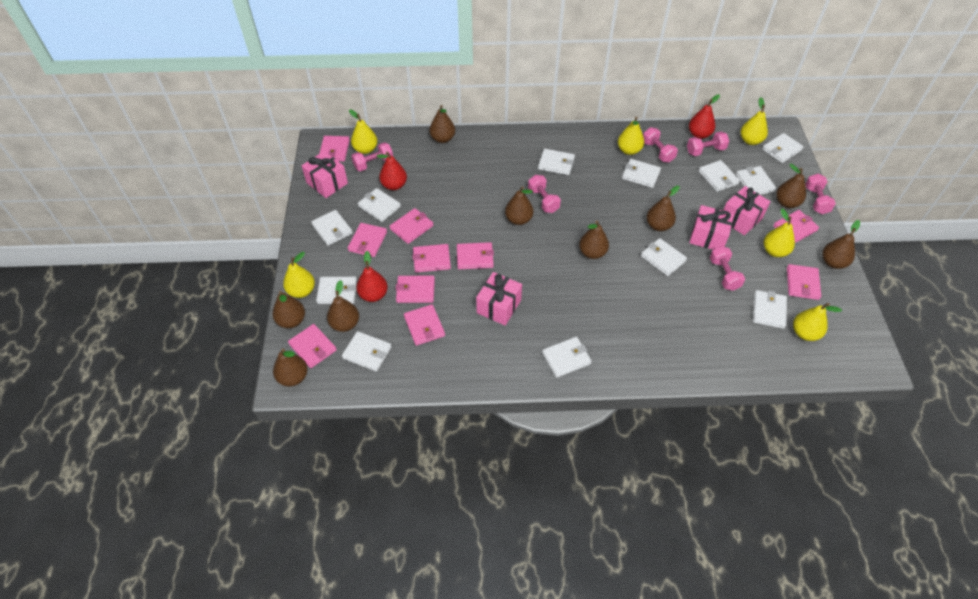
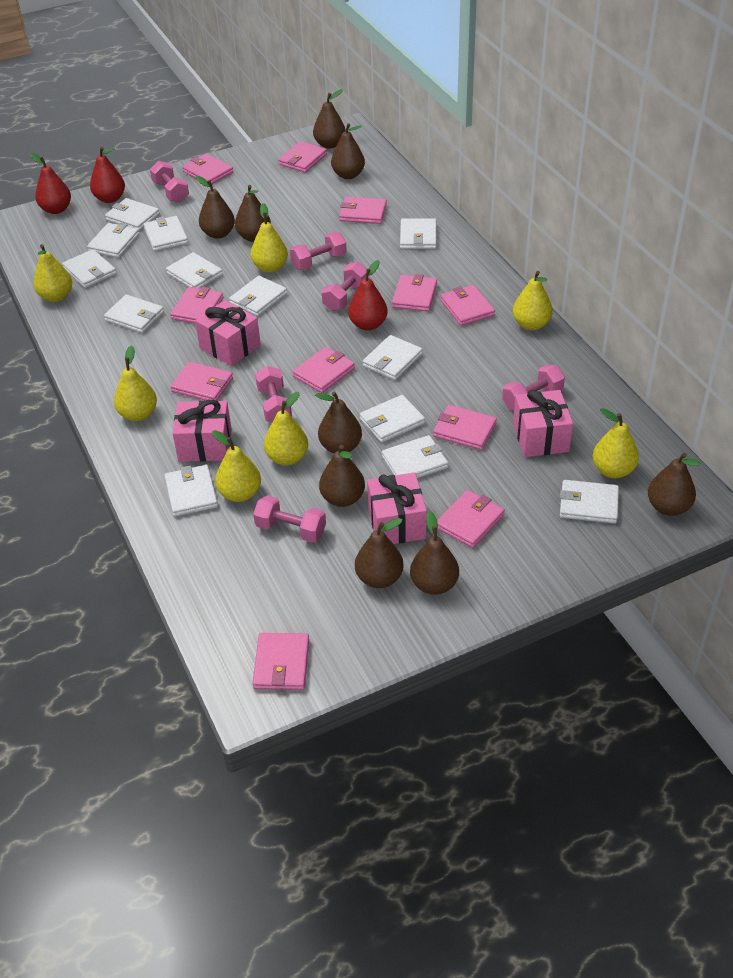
pink wallet: 10 -> 11
white wallet: 12 -> 13
yellow pear: 6 -> 7

